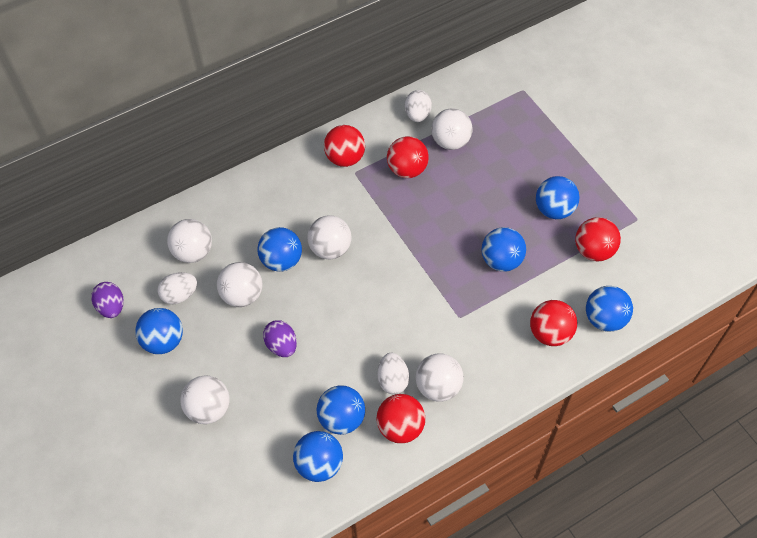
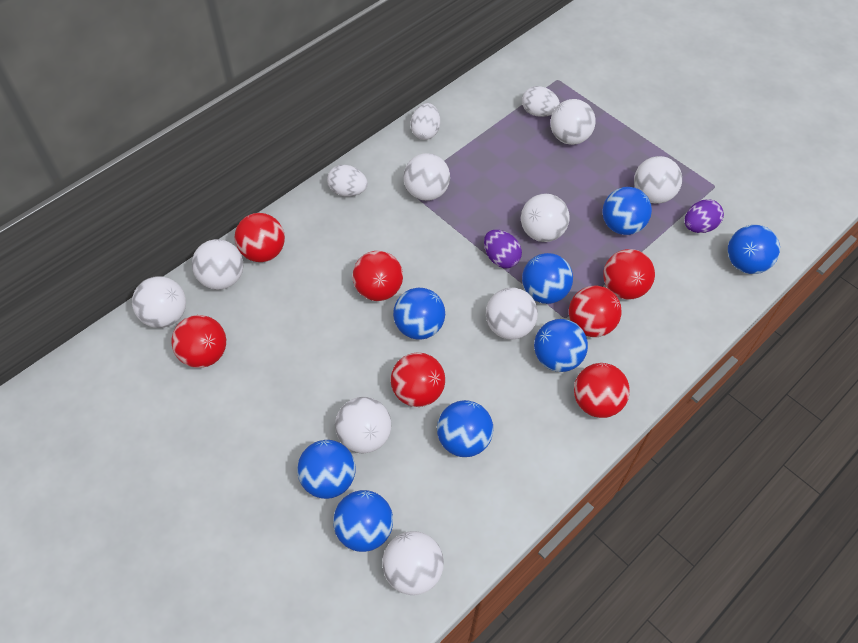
blue ball: 7 -> 8
red ball: 5 -> 7
white ball: 6 -> 9

